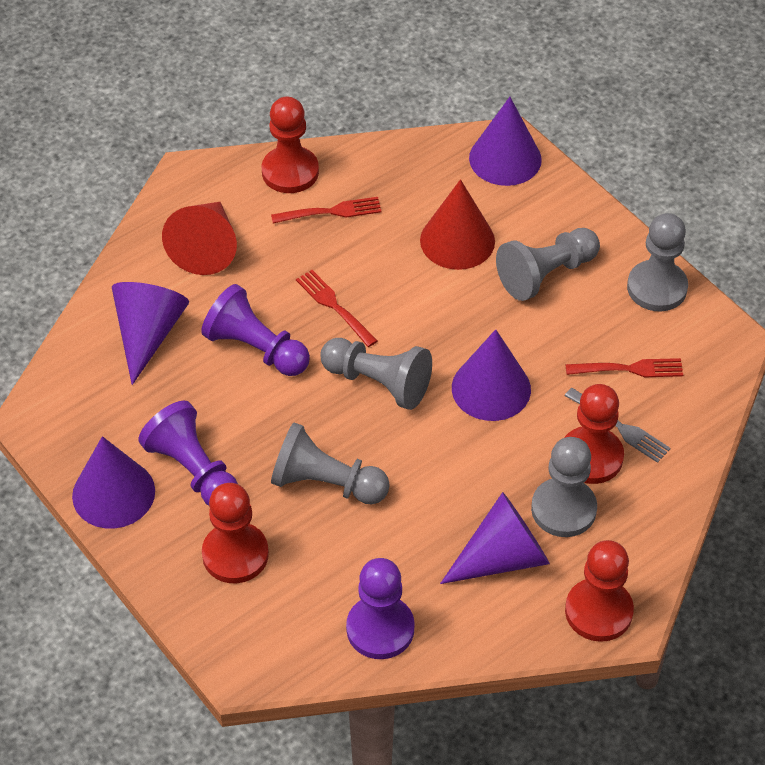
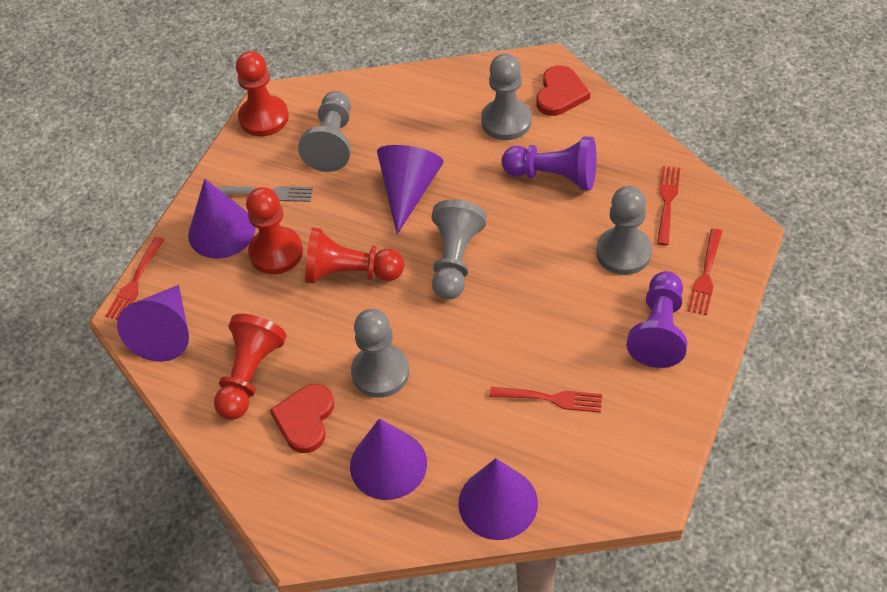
purple pawn: 3 -> 2
red cone: 2 -> 0
red fork: 3 -> 4
red heart: 0 -> 2

